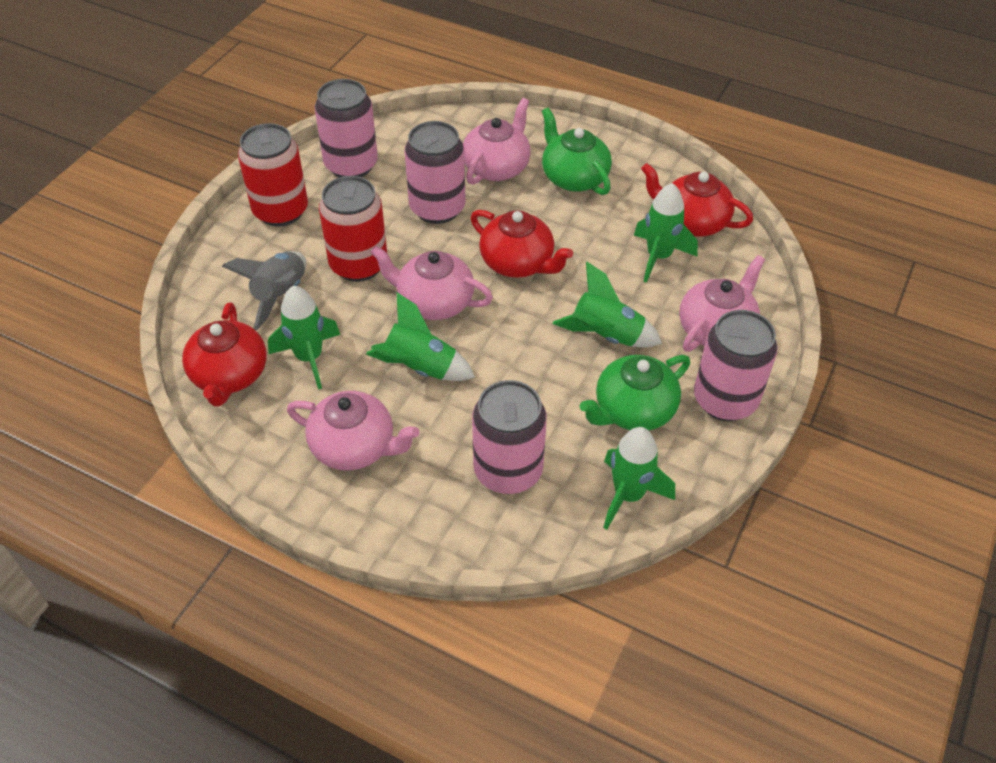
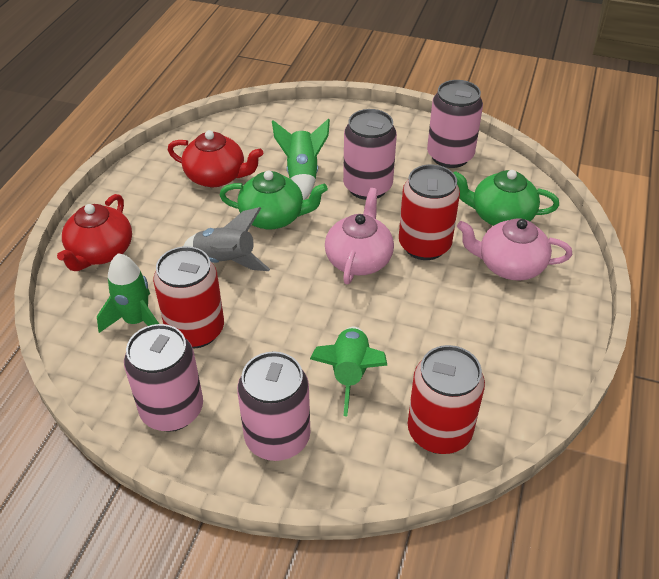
green rocket: 5 -> 3
pink teapot: 4 -> 2
red can: 2 -> 3
red teapot: 3 -> 2

